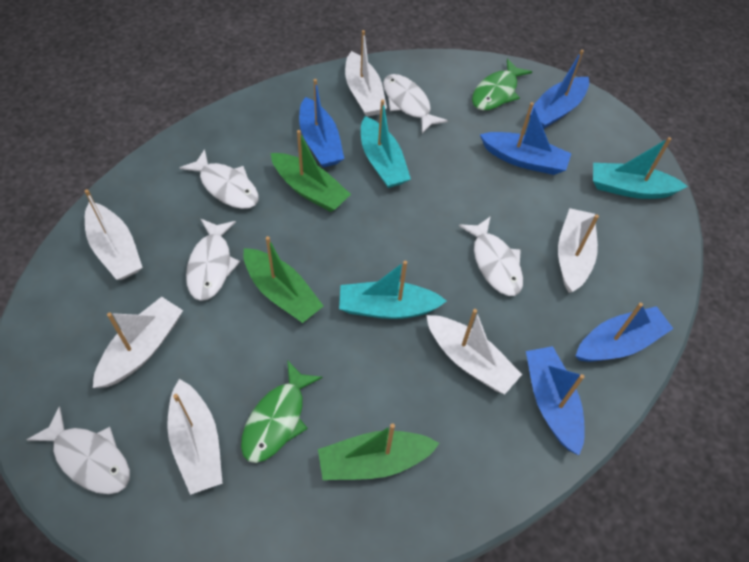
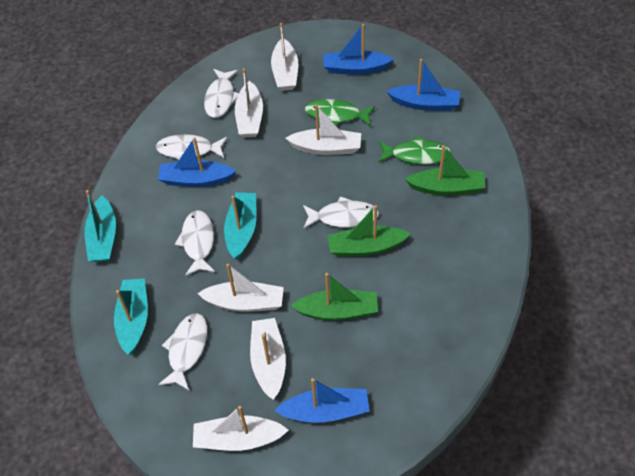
blue boat: 5 -> 4

